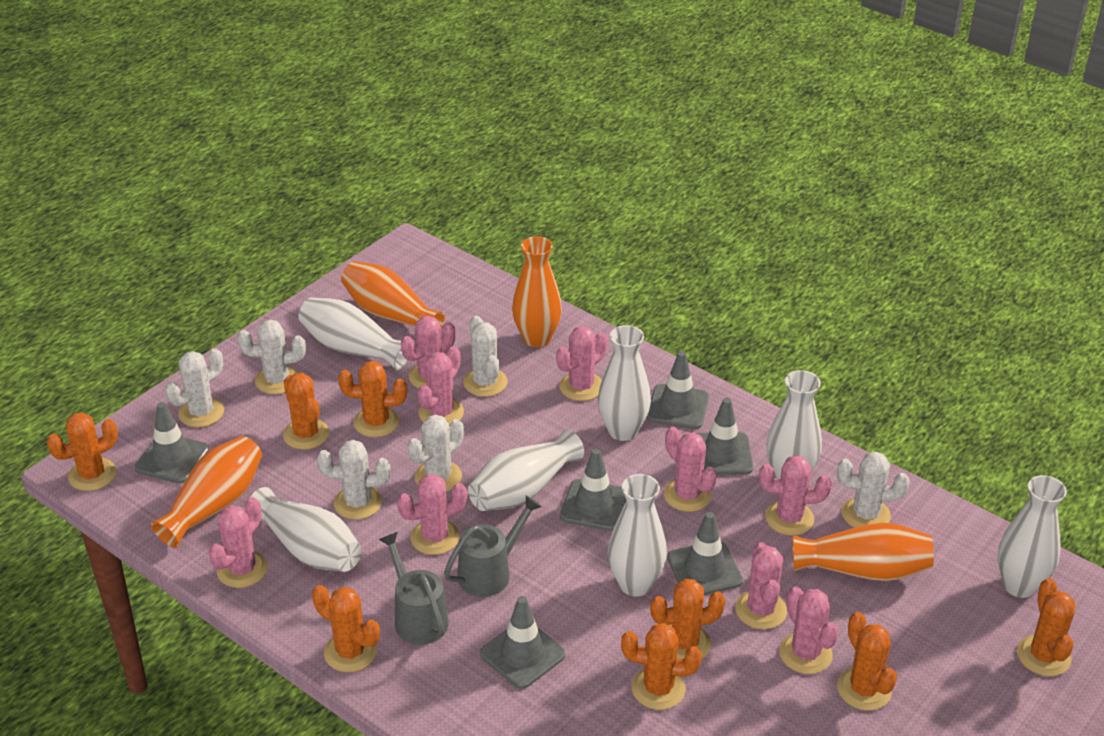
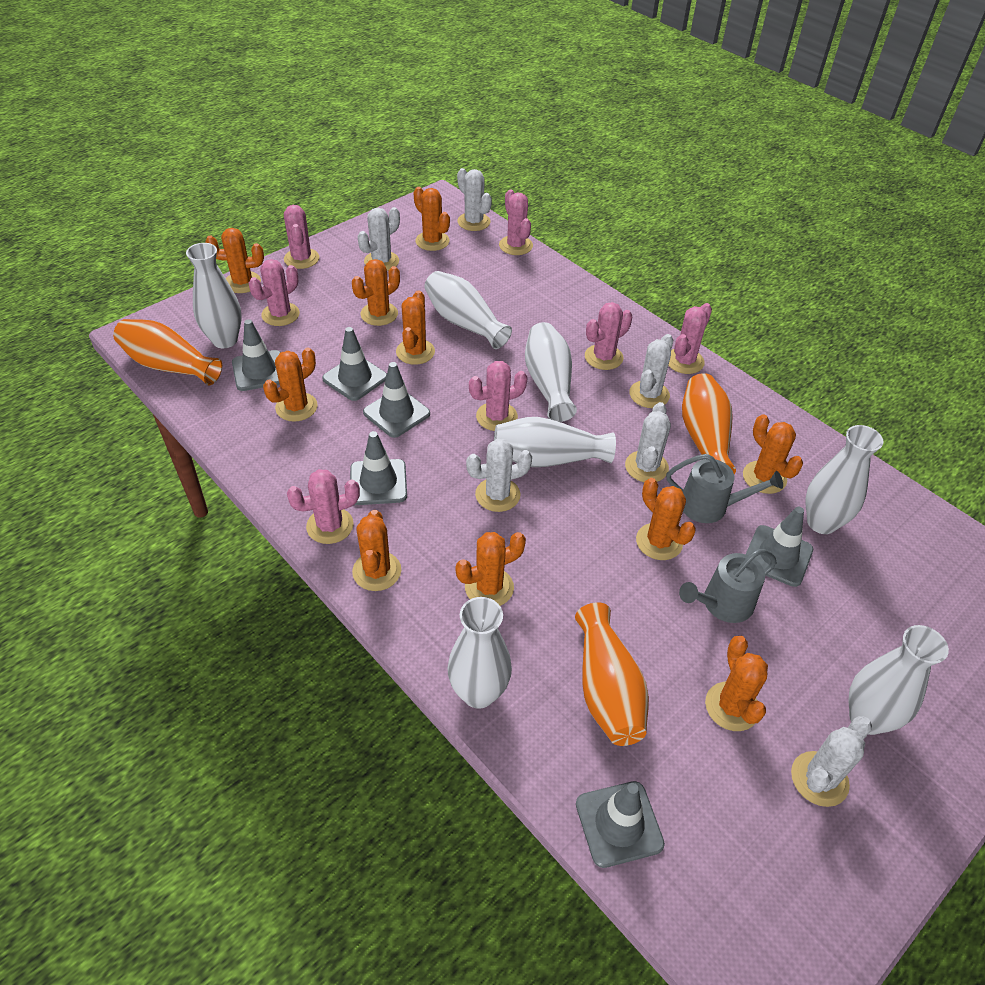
orange cactus: 8 -> 10
orange vase: 4 -> 3
pink cactus: 9 -> 7

